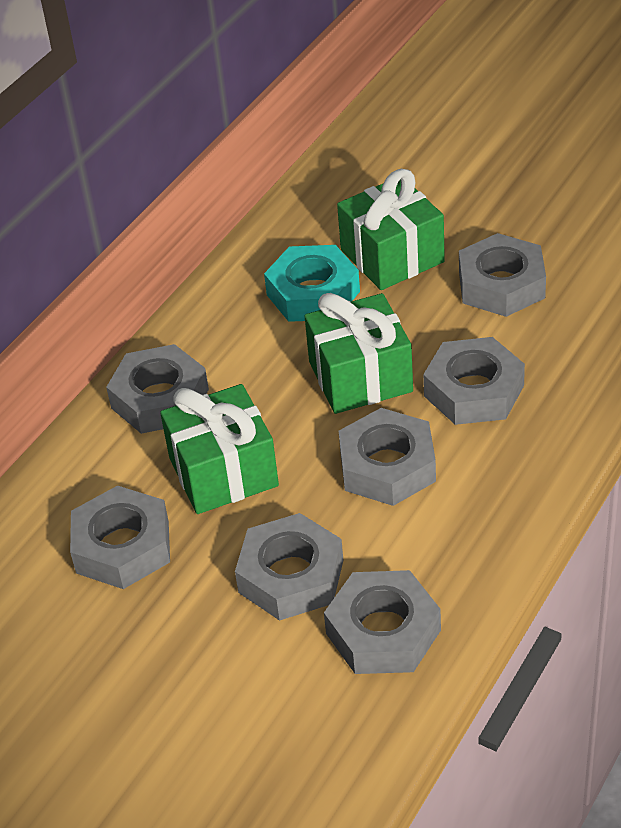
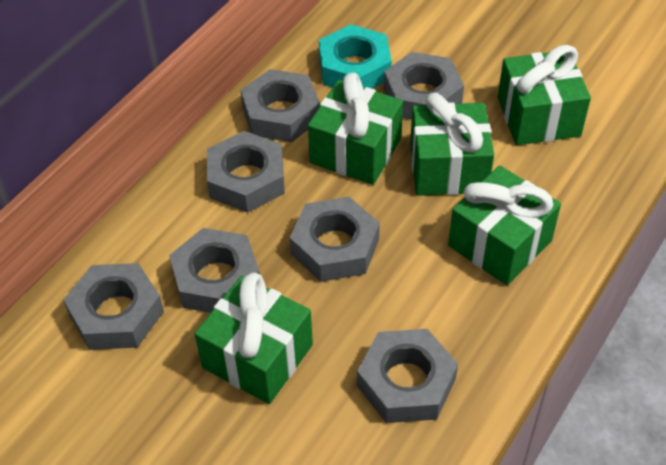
green gift: 3 -> 5

